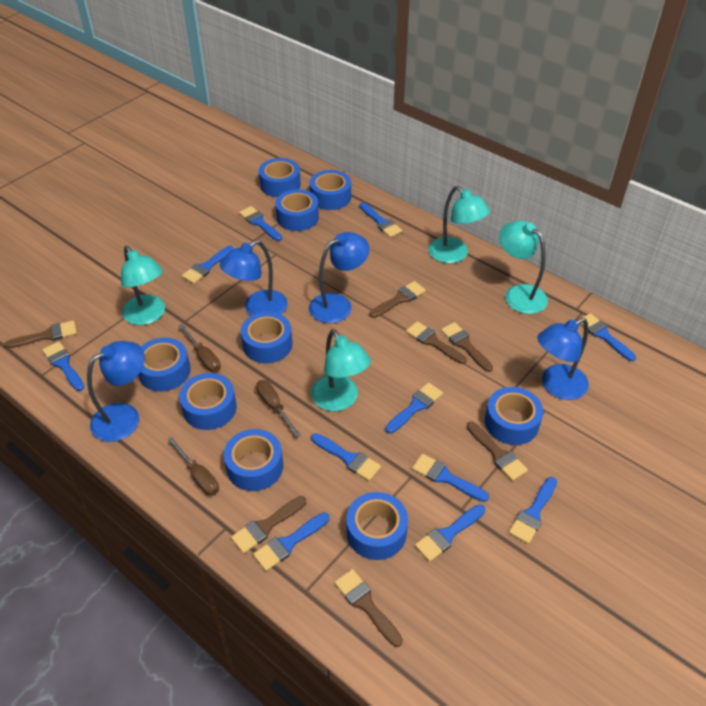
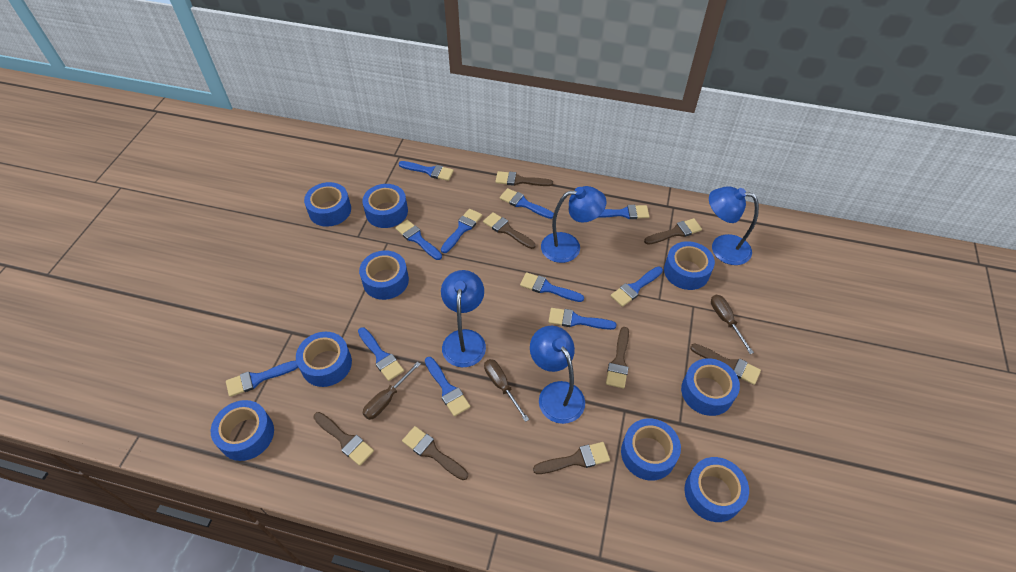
brown brush: 7 -> 8
turquoise lamp: 4 -> 0

